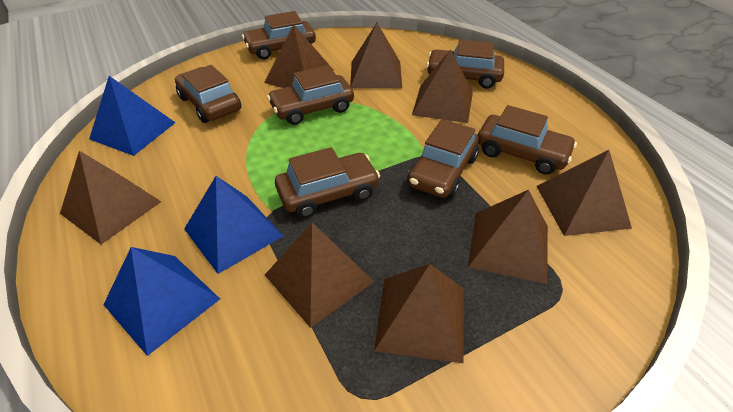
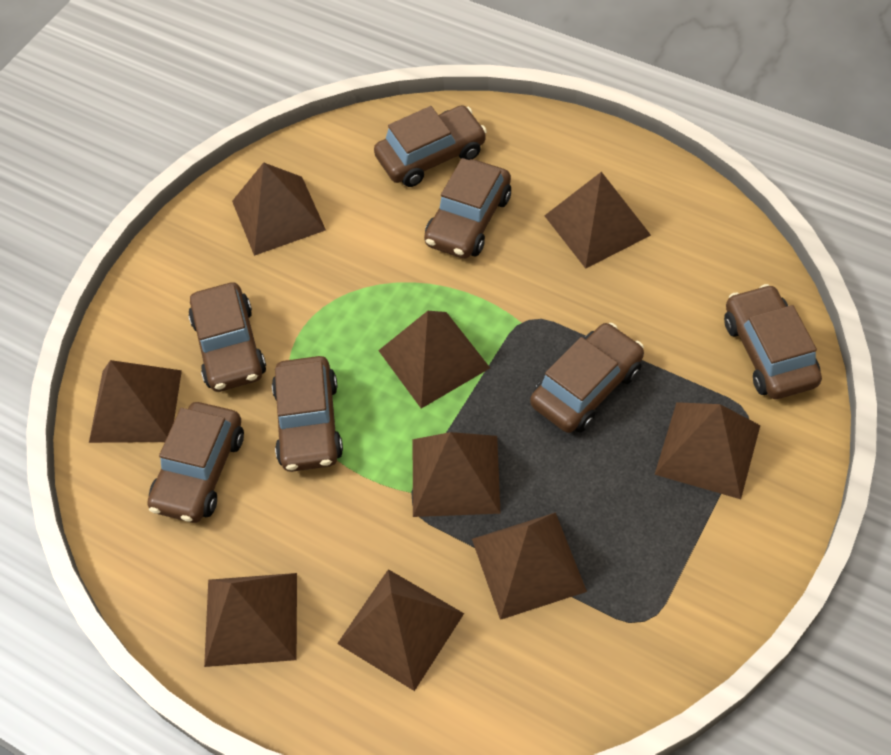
blue pyramid: 3 -> 0
brown pyramid: 8 -> 9

